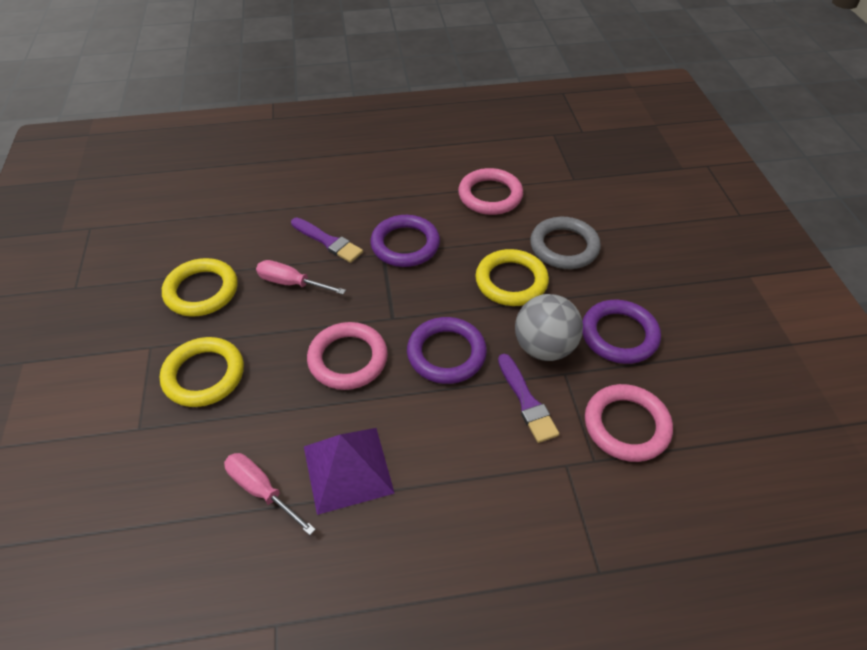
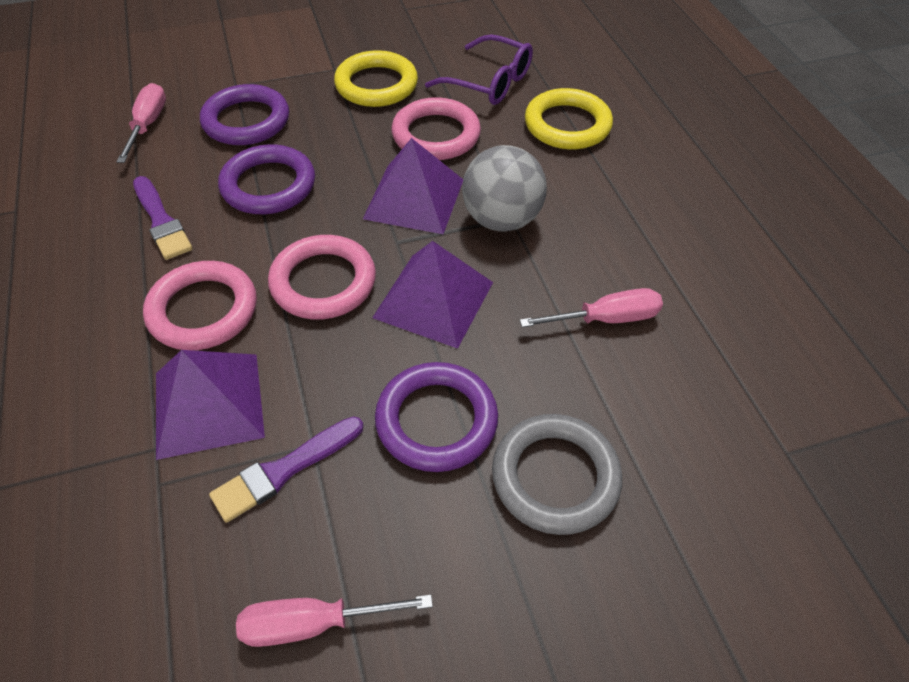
pink screwdriver: 2 -> 3
purple glasses: 0 -> 1
purple pyramid: 1 -> 3
yellow ring: 3 -> 2

